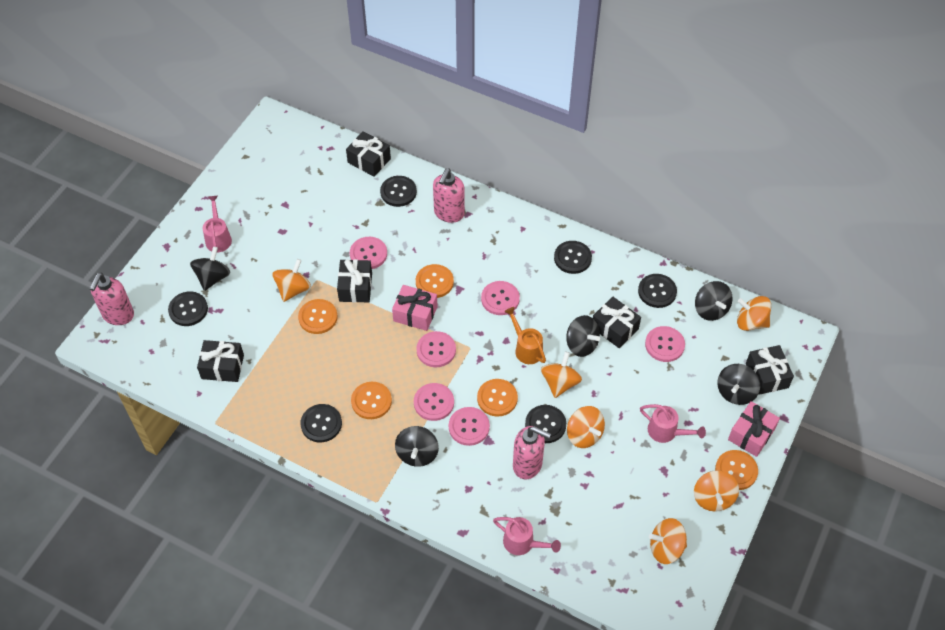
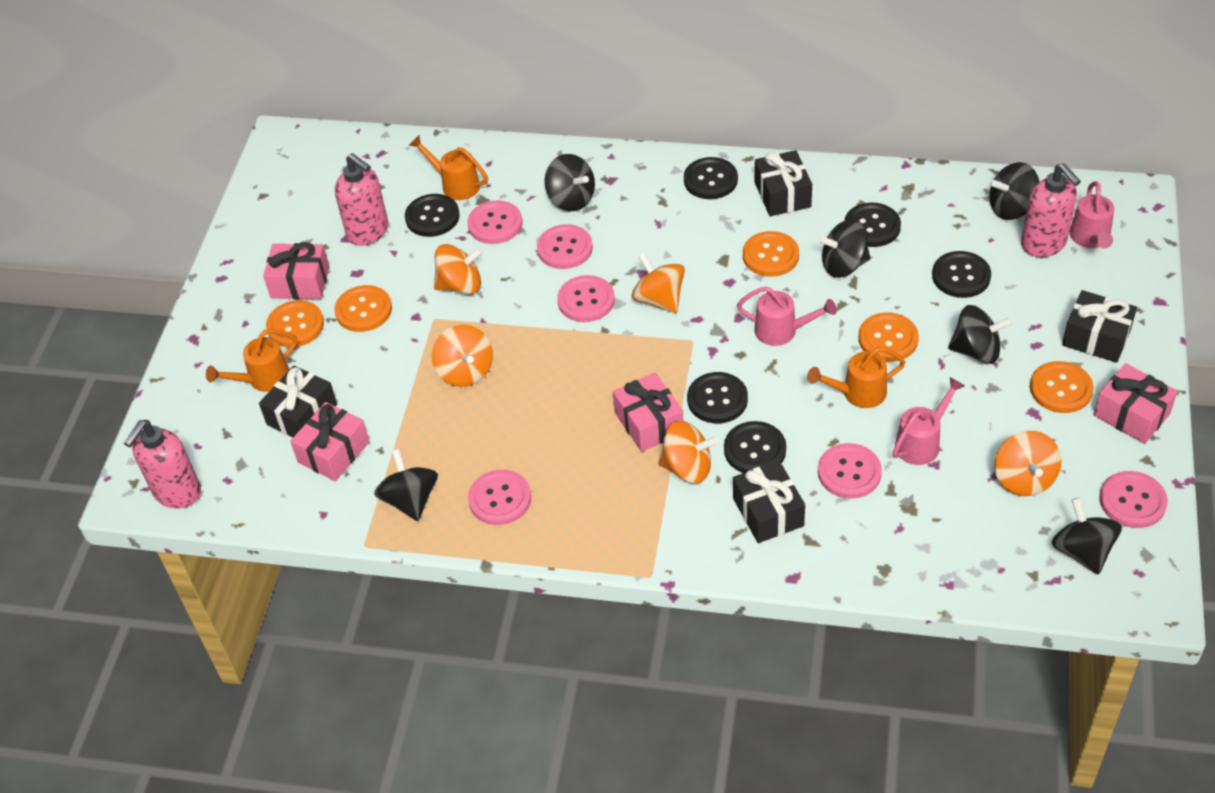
black gift: 5 -> 4
black spinning top: 5 -> 6
orange spinning top: 6 -> 5
orange watering can: 1 -> 3
pink gift: 2 -> 4

